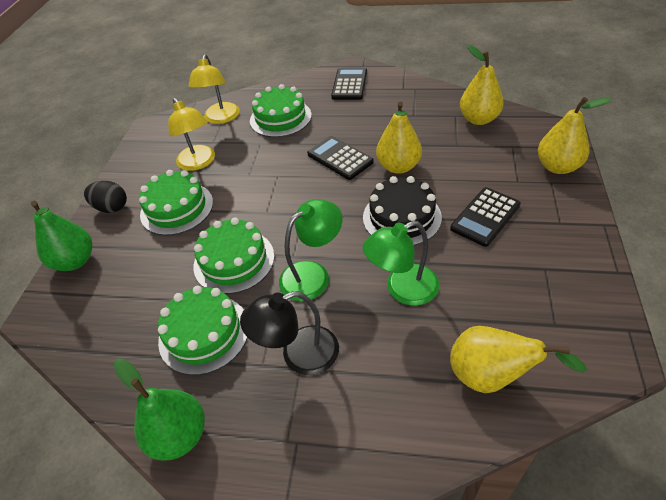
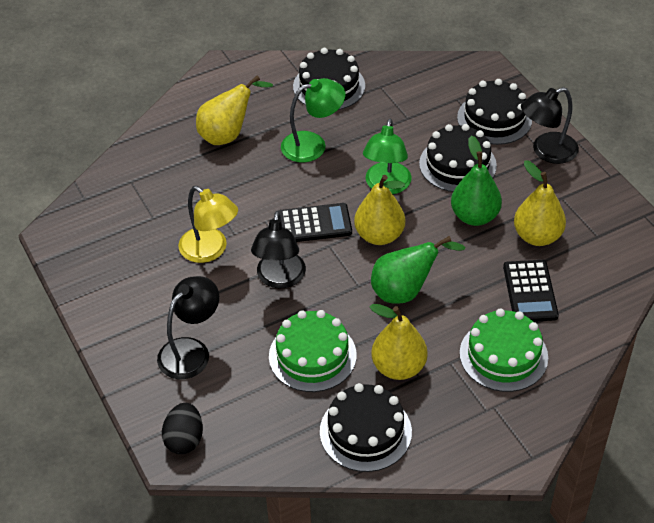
black cake: 1 -> 4
black calculator: 3 -> 2
black lamp: 1 -> 3
green cake: 4 -> 2
yellow lamp: 2 -> 1

